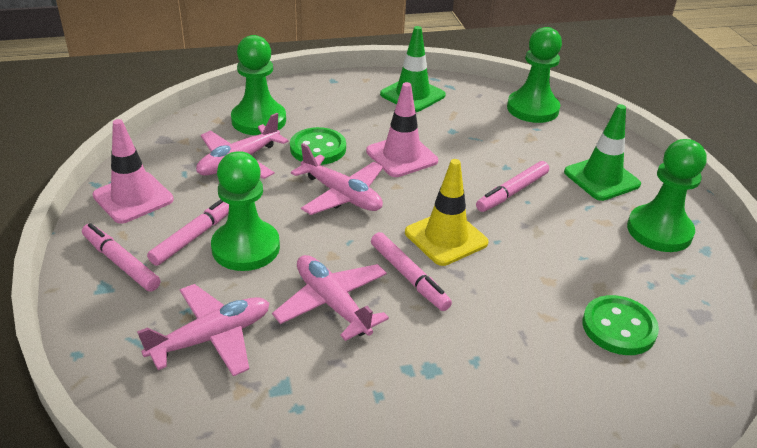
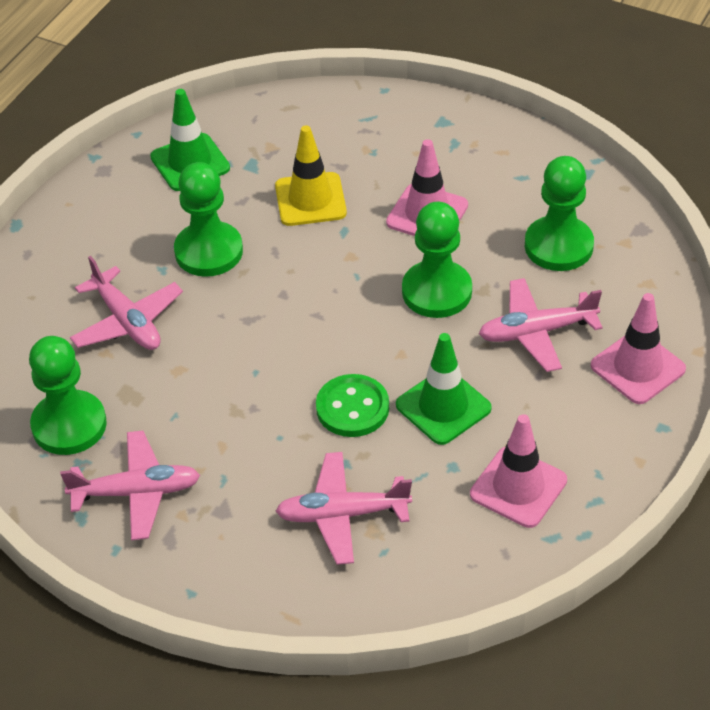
green button: 2 -> 1
pink marker: 4 -> 0
pink traffic cone: 2 -> 3

